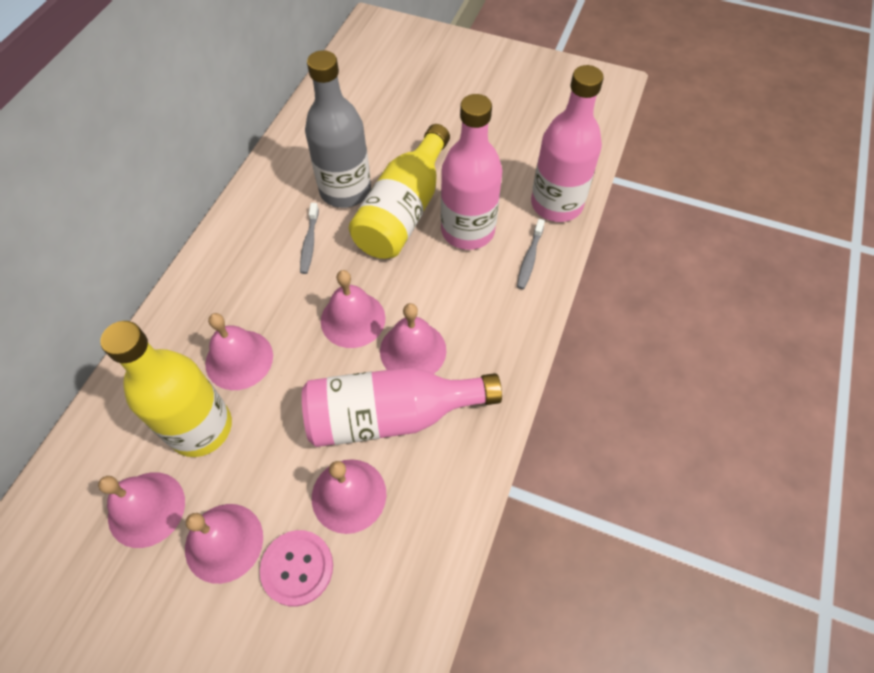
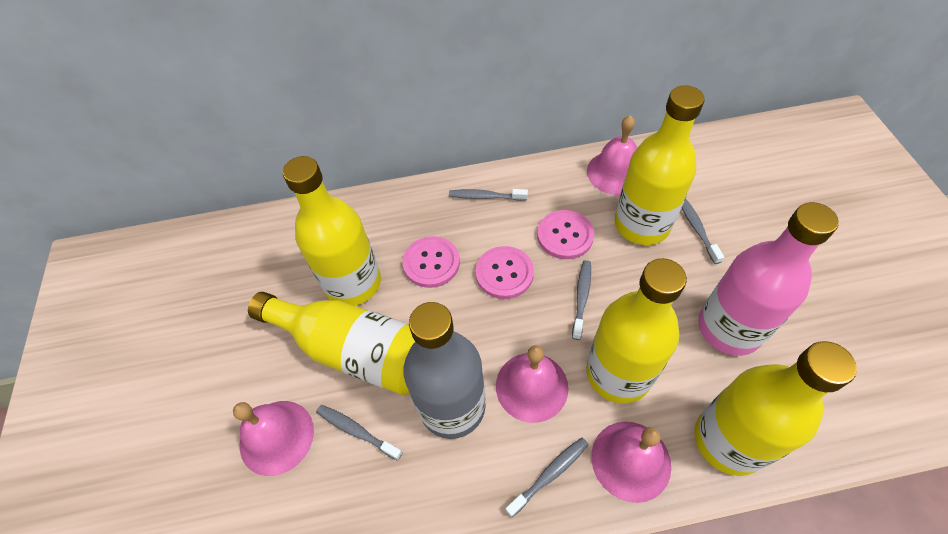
grey toothbrush: 2 -> 5
pink bell: 6 -> 4
pink bottle: 3 -> 1
pink button: 1 -> 3
yellow bottle: 2 -> 5

